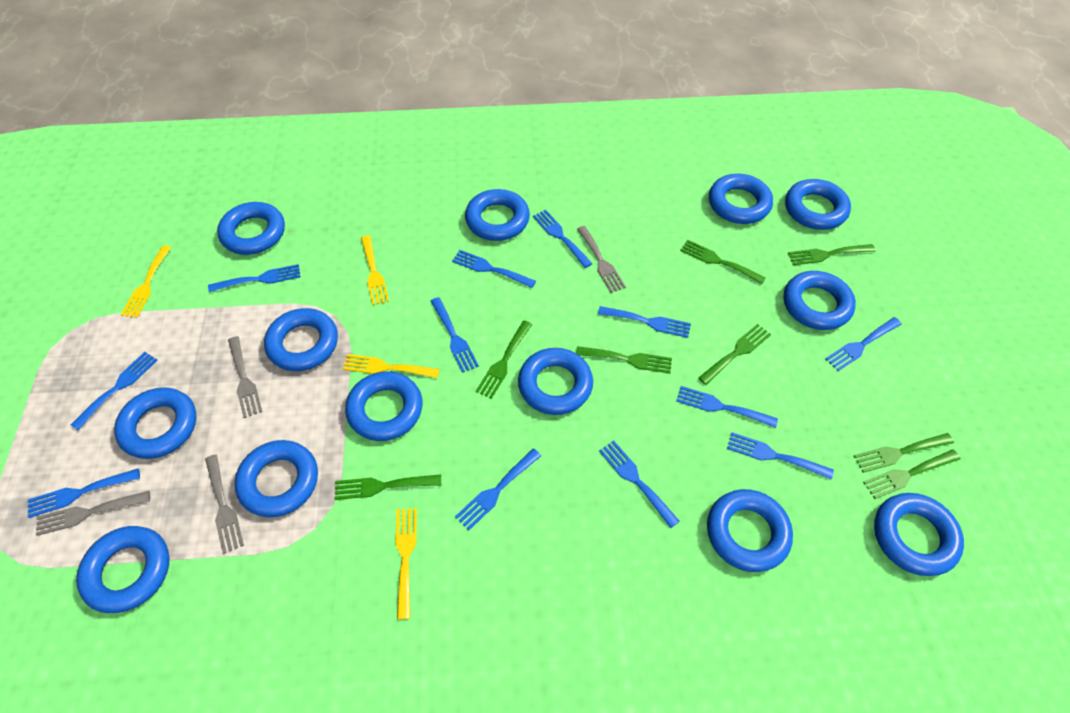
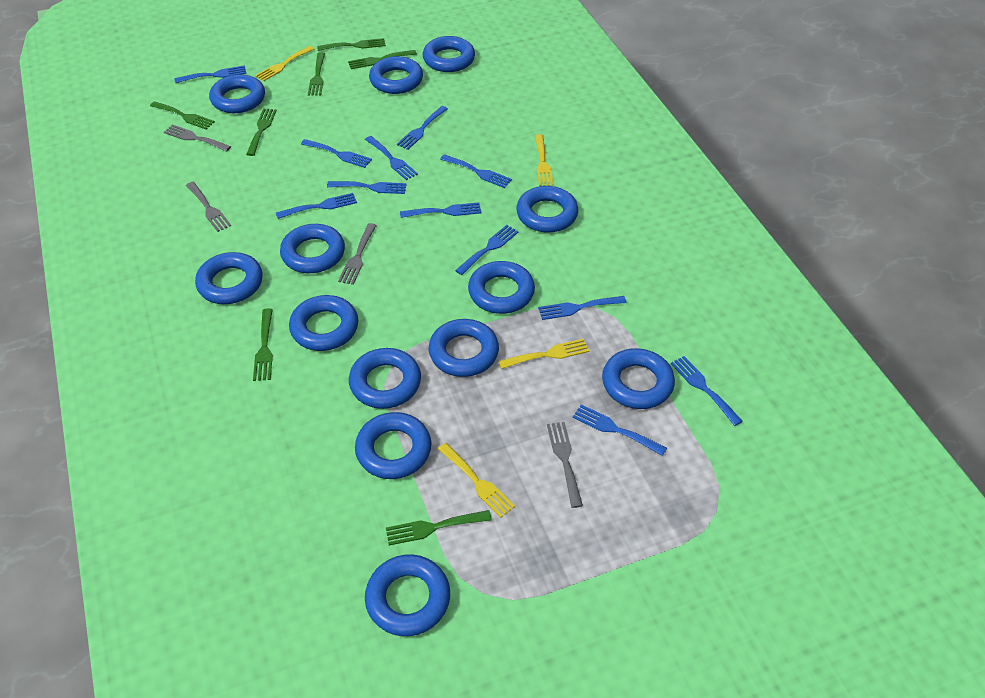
green fork: 8 -> 7

